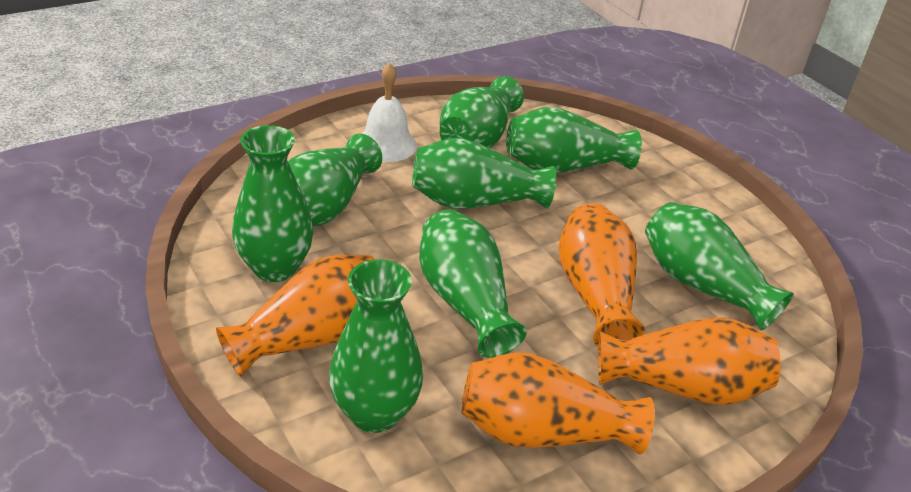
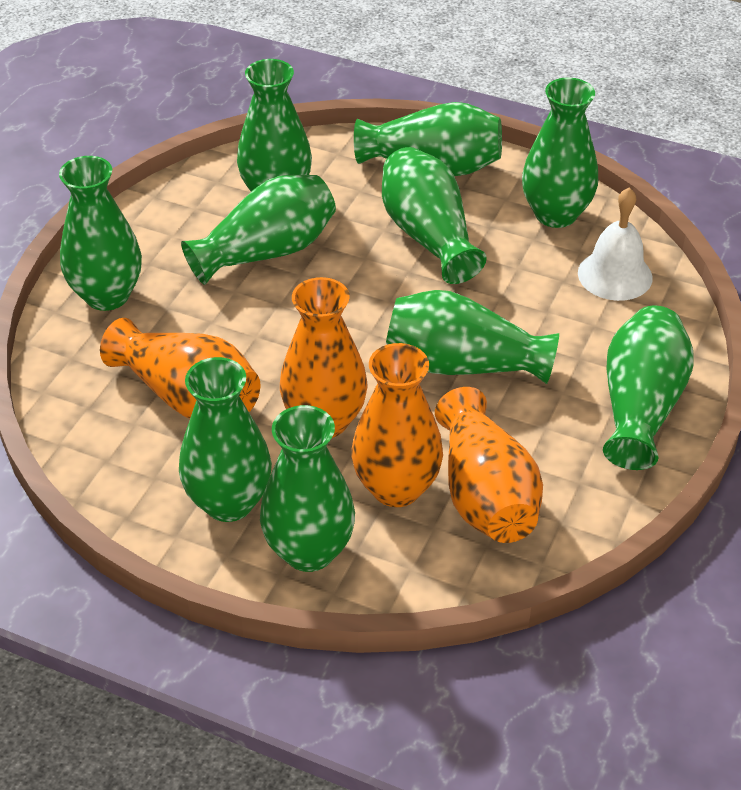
green vase: 8 -> 10

